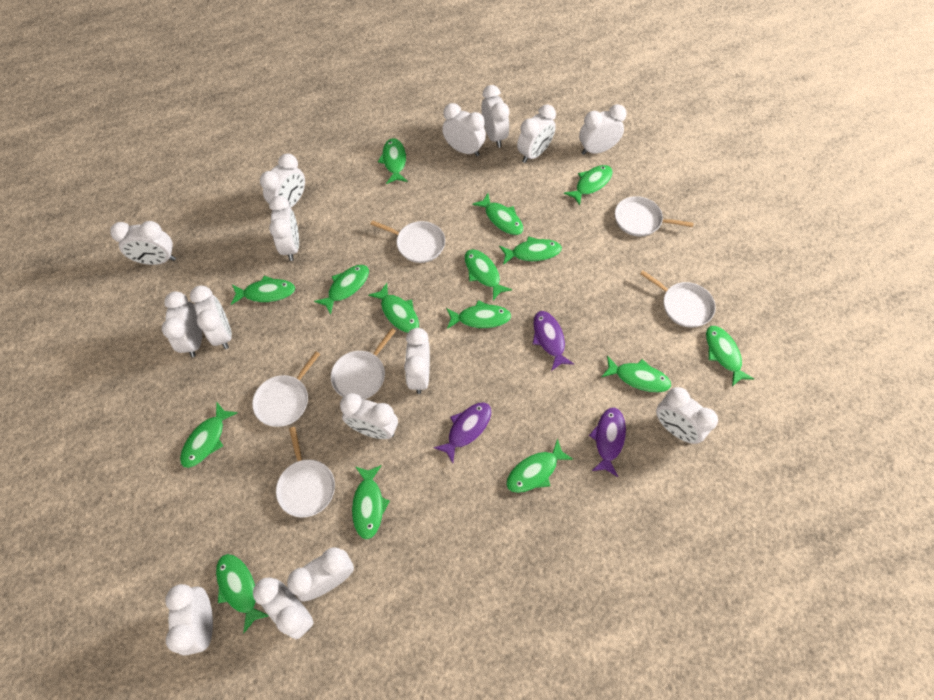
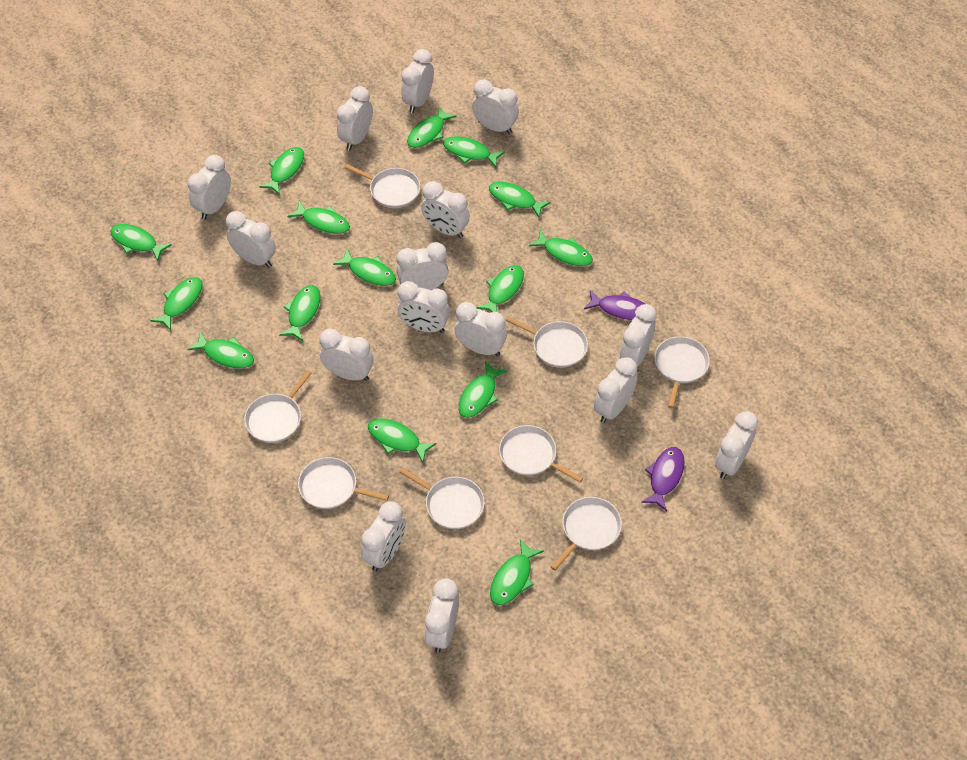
purple fish: 3 -> 2
white pan: 6 -> 8

